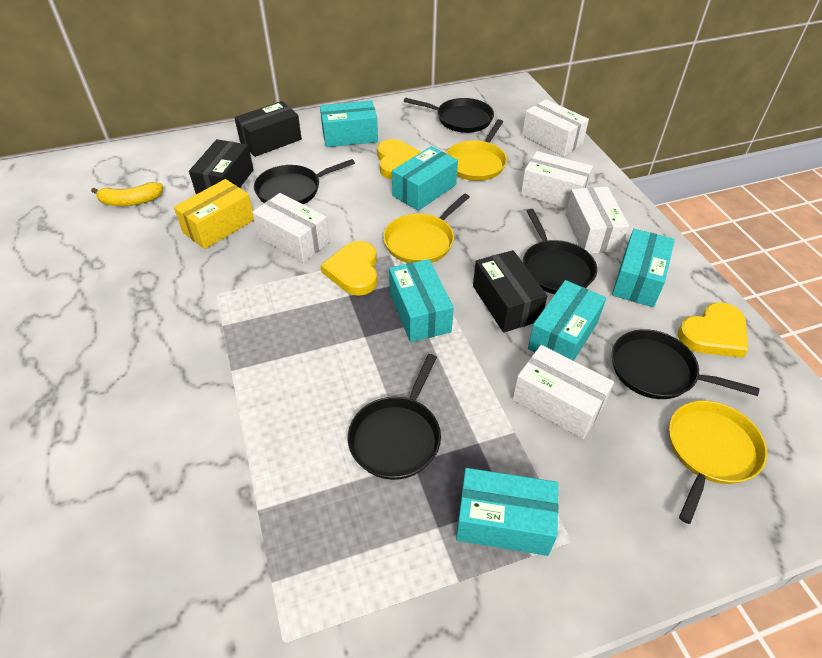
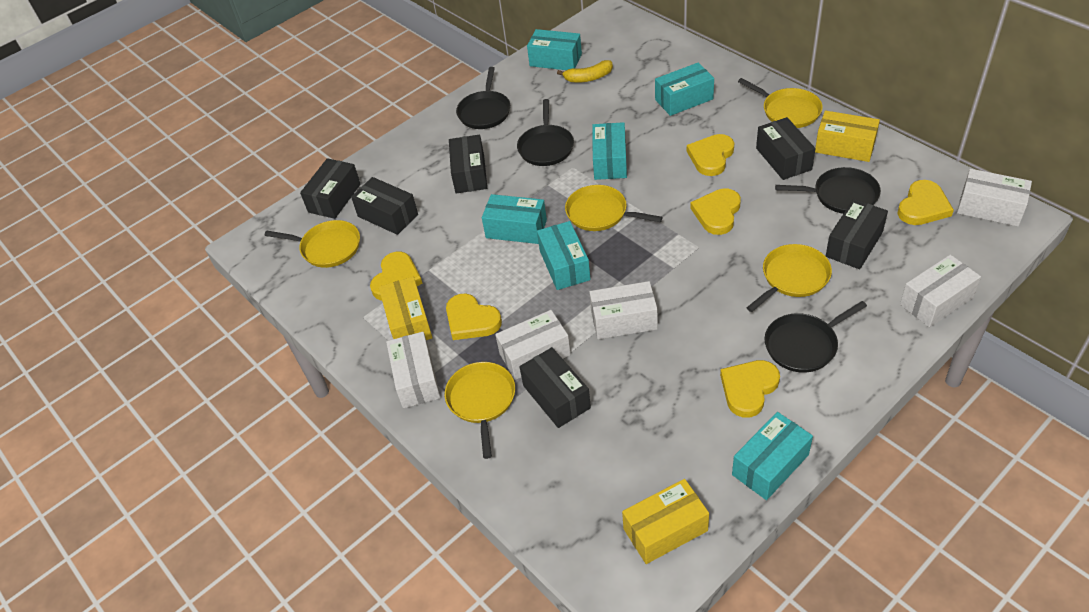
black box: 3 -> 6
black pan: 5 -> 4
yellow box: 1 -> 3
yellow heart: 3 -> 6
yellow pan: 3 -> 5

